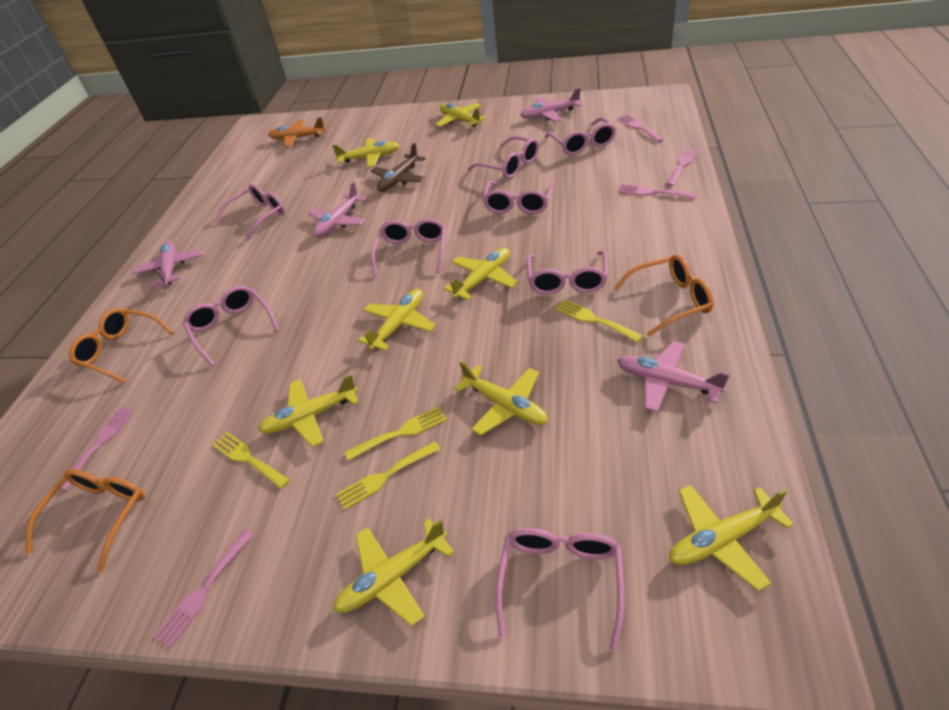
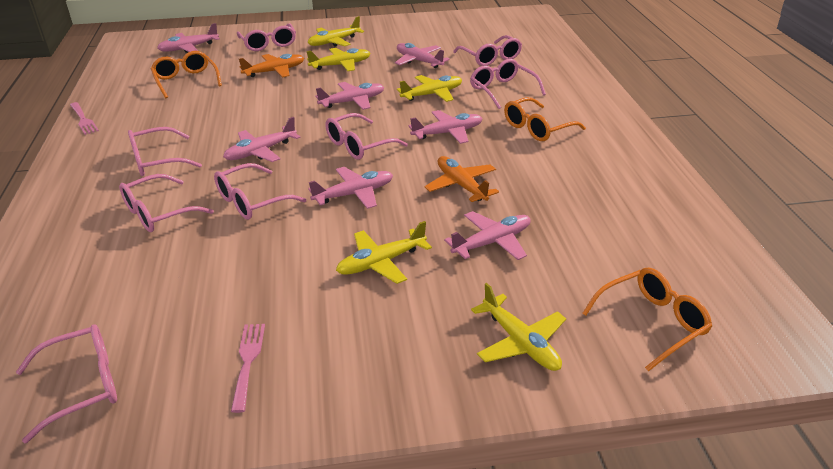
brown plane: 1 -> 0
orange plane: 1 -> 2
pink fork: 5 -> 2
pink plane: 4 -> 7
yellow fork: 4 -> 0
yellow plane: 8 -> 5

